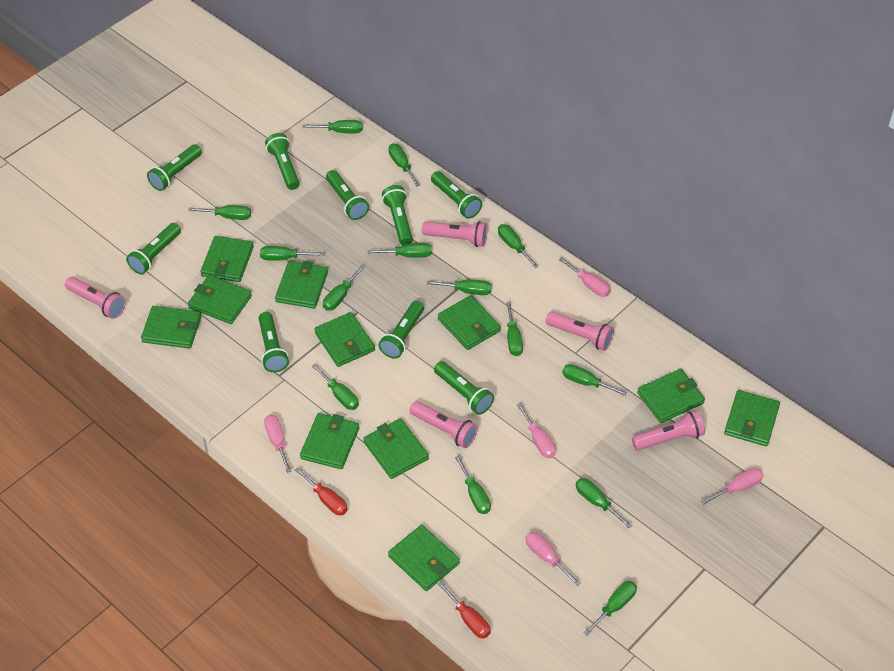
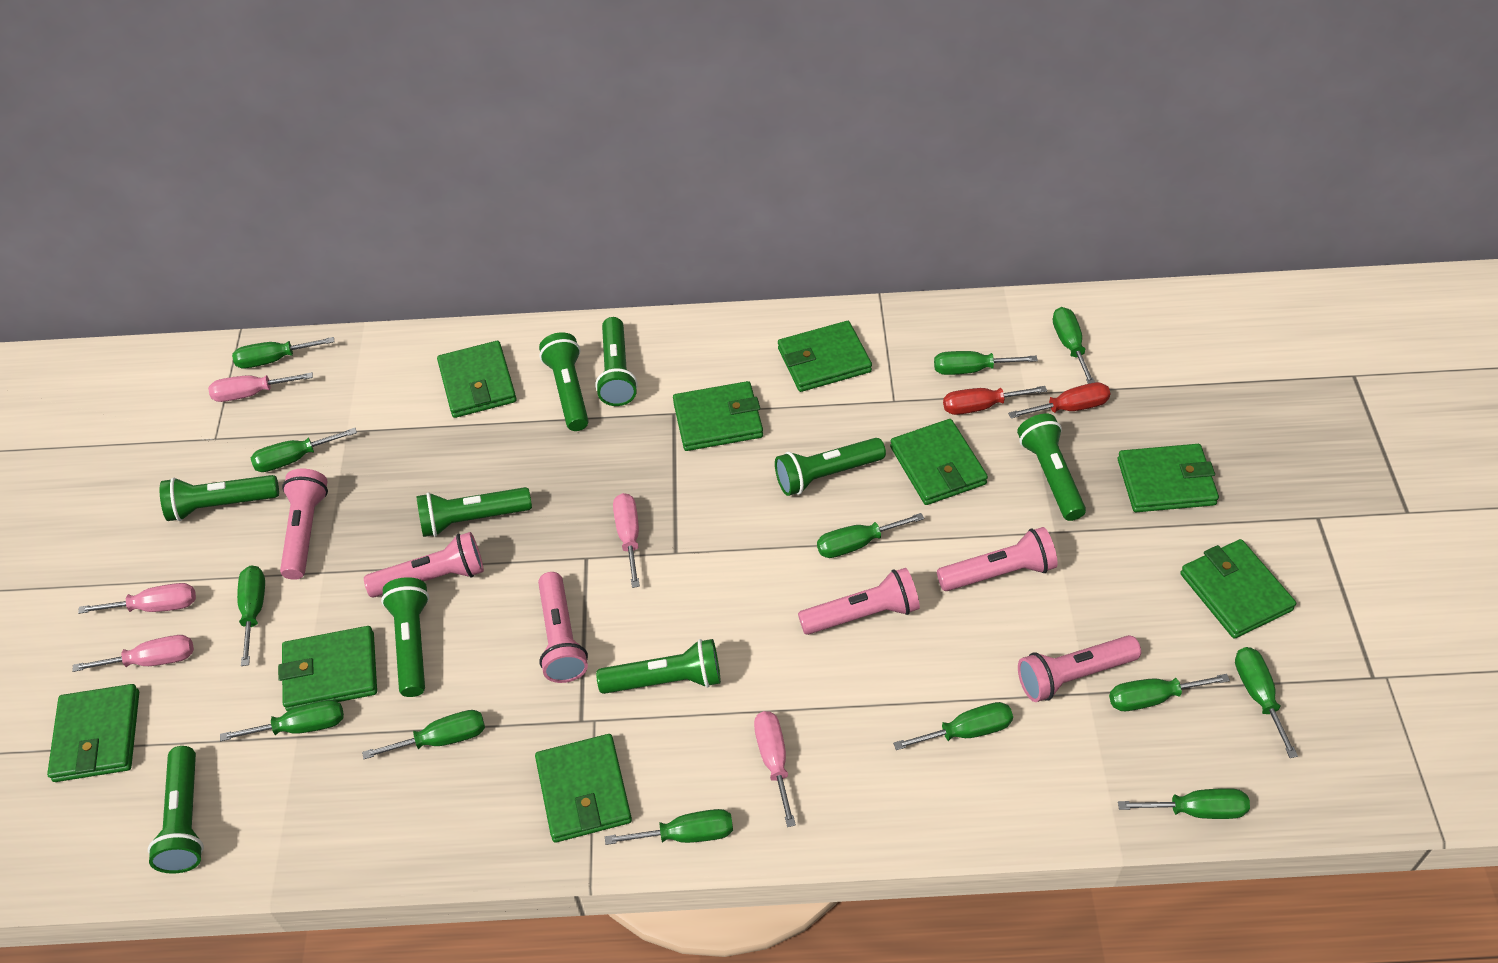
green screwdriver: 14 -> 13
green wallet: 11 -> 9
pink flashlight: 5 -> 6

